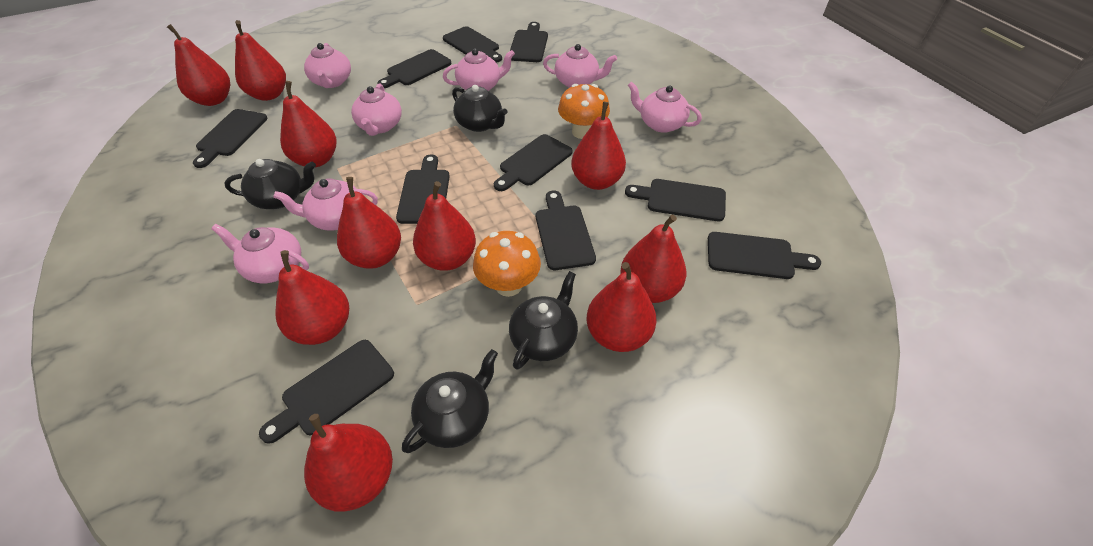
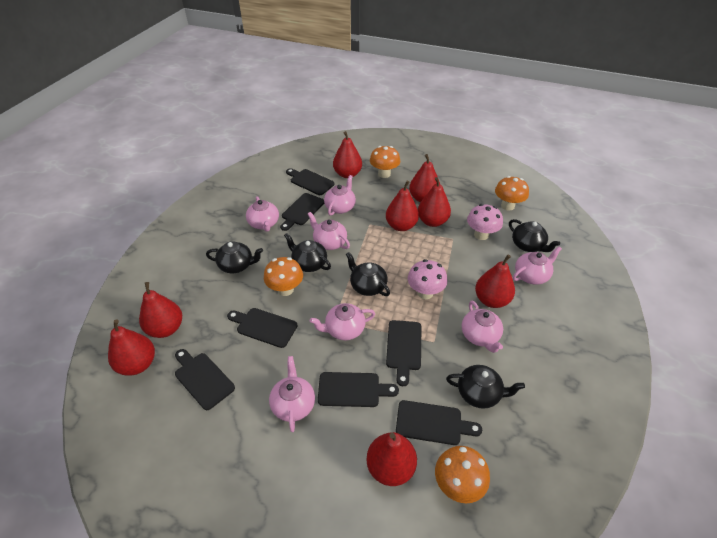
black cutting board: 10 -> 7
black teapot: 4 -> 5
orange mushroom: 2 -> 4
pink mushroom: 0 -> 2
red pear: 10 -> 8

